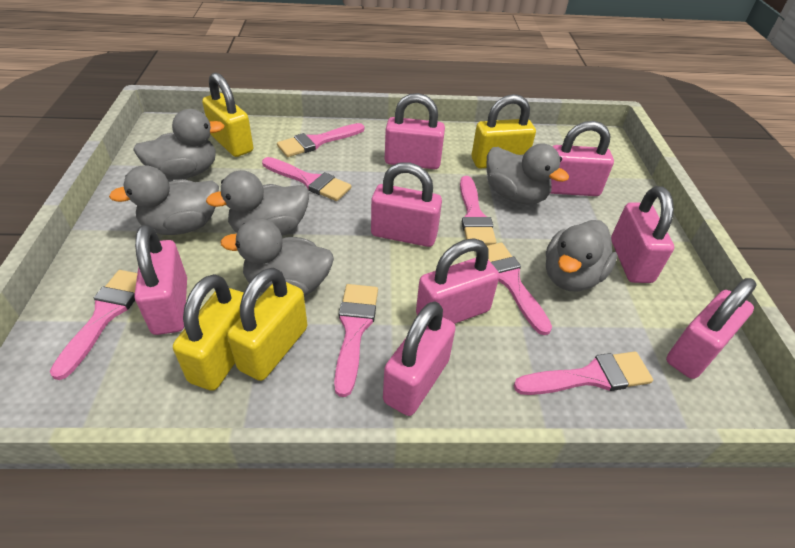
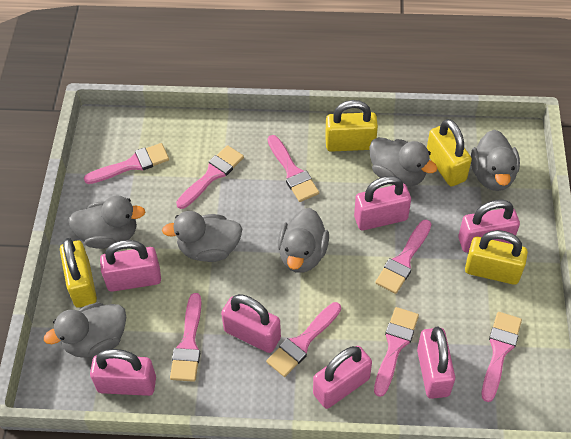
pink brush: 7 -> 8
pink padlock: 8 -> 7

